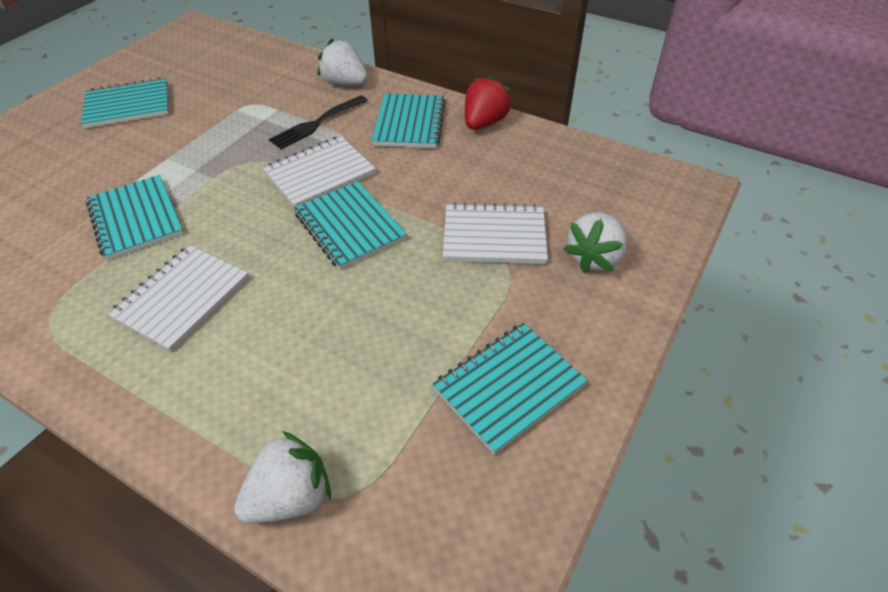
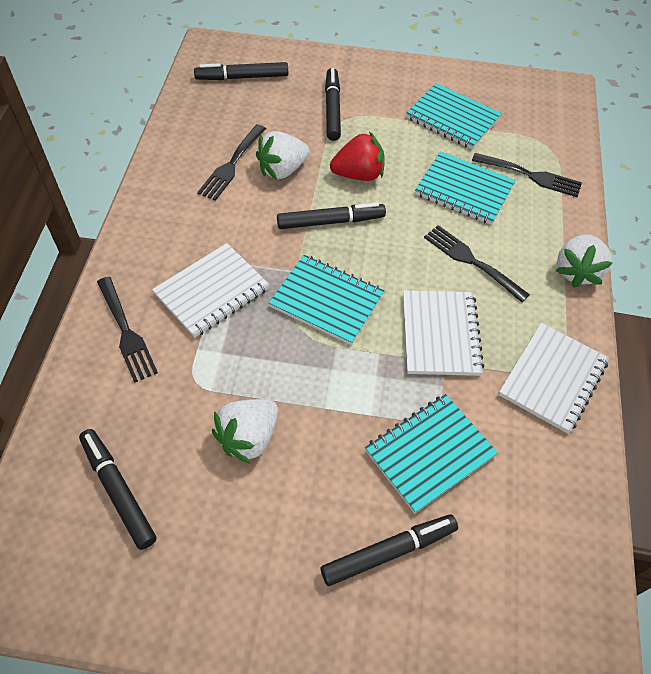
black fork: 1 -> 4
black marker: 0 -> 5
turquoise notebook: 5 -> 4

